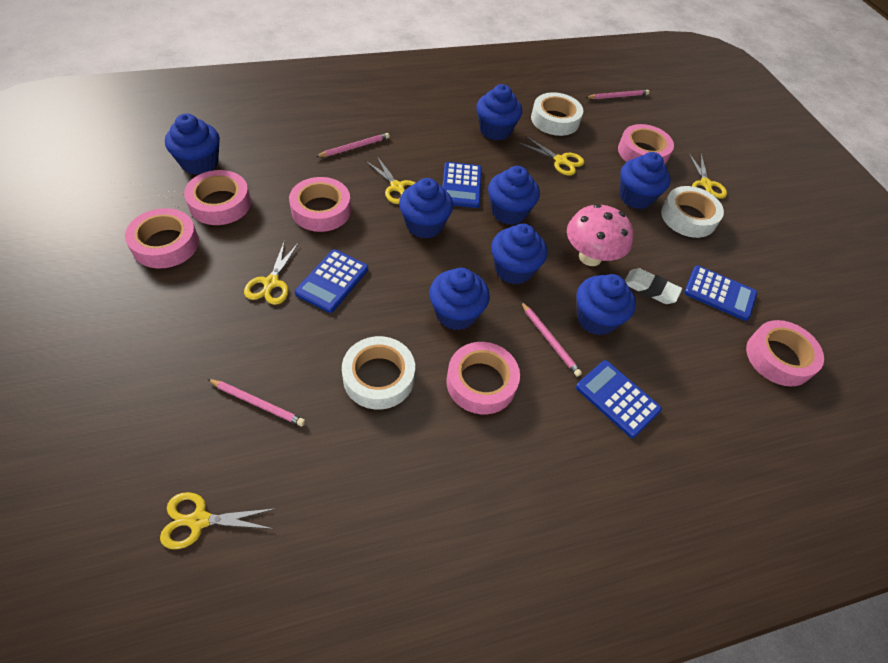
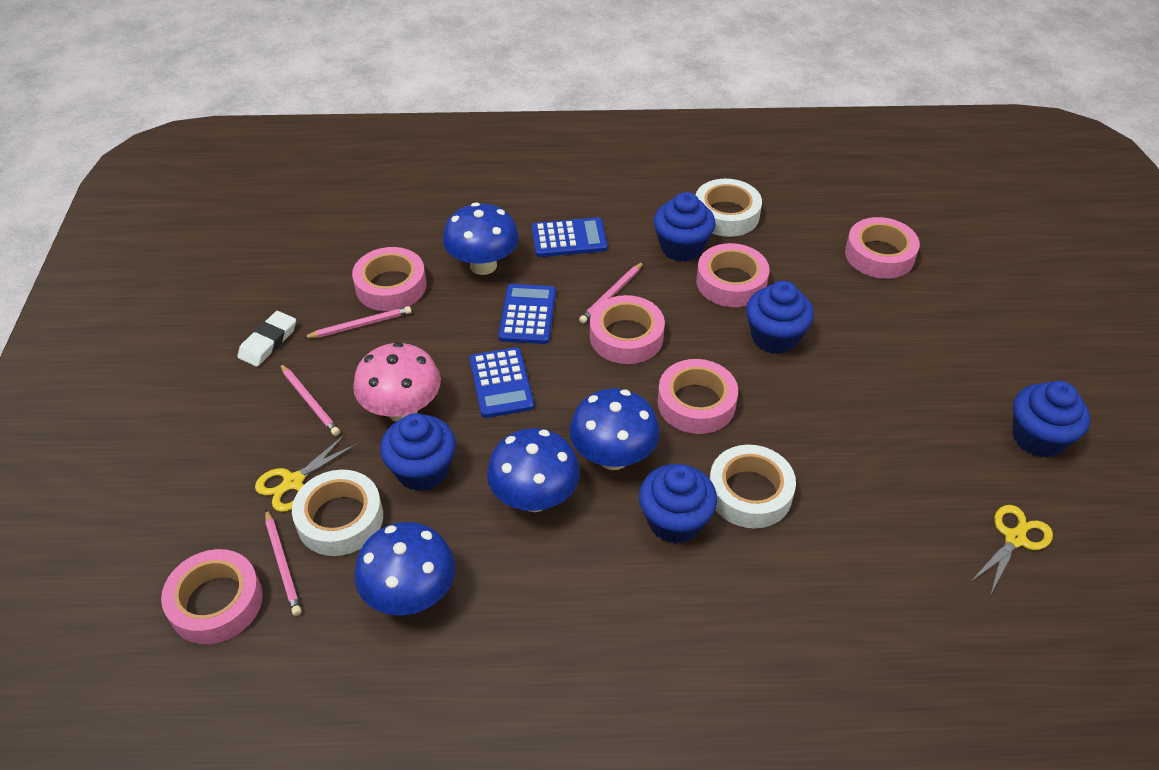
blue calculator: 4 -> 3
blue cupcake: 8 -> 5
blue mushroom: 0 -> 4
yellow scissors: 5 -> 2

